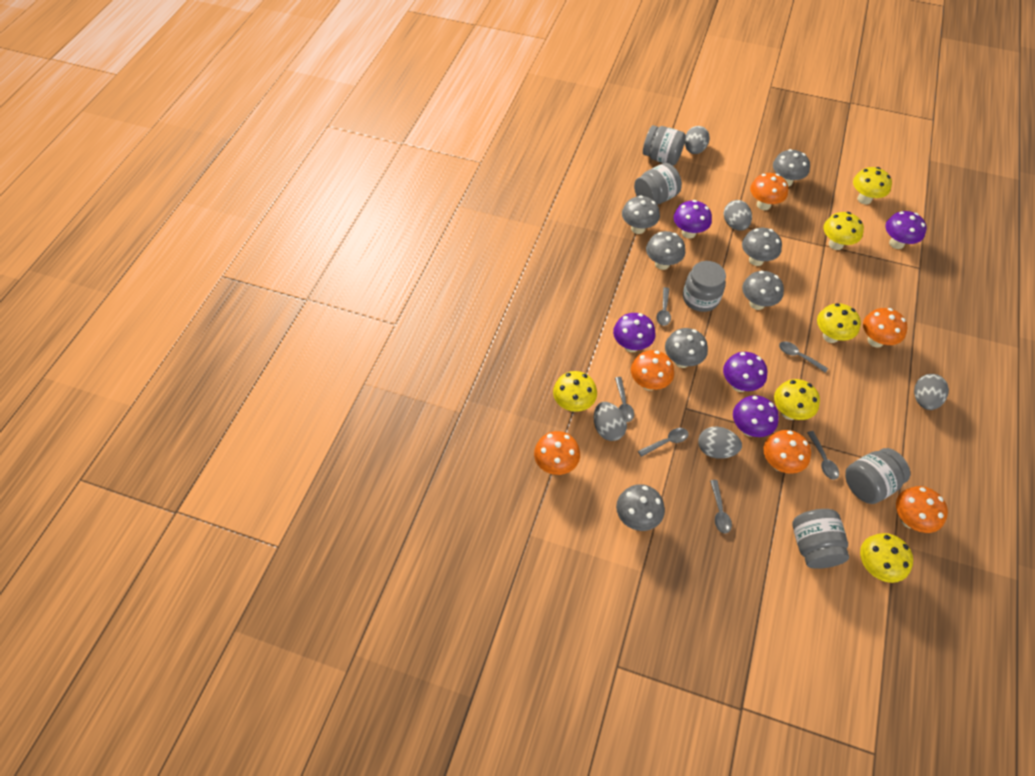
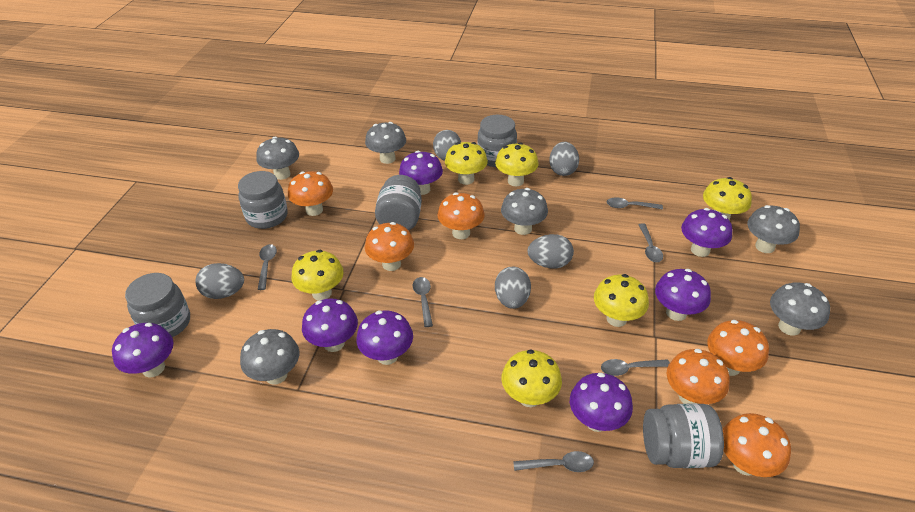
grey mushroom: 7 -> 6
purple mushroom: 5 -> 7

